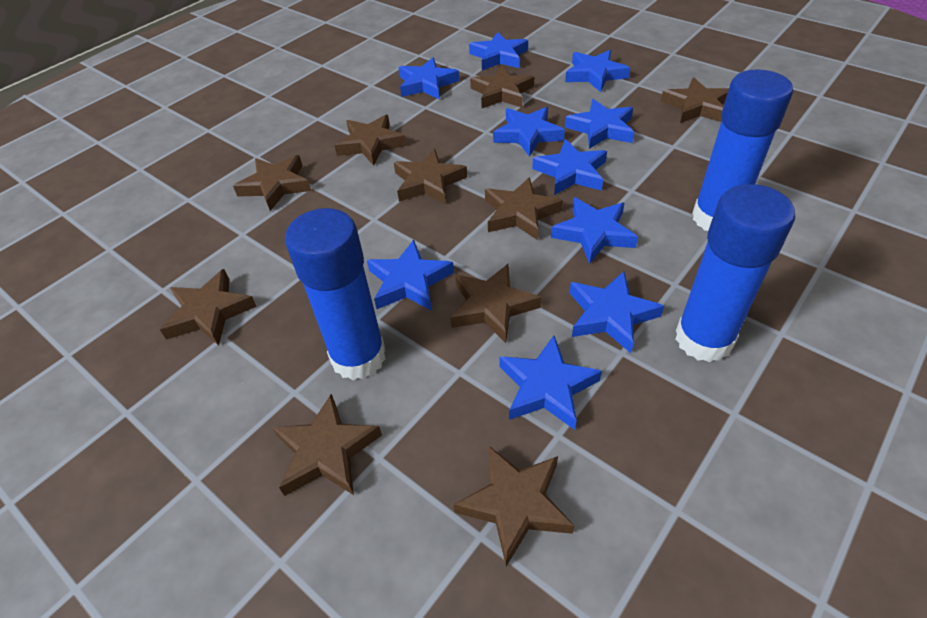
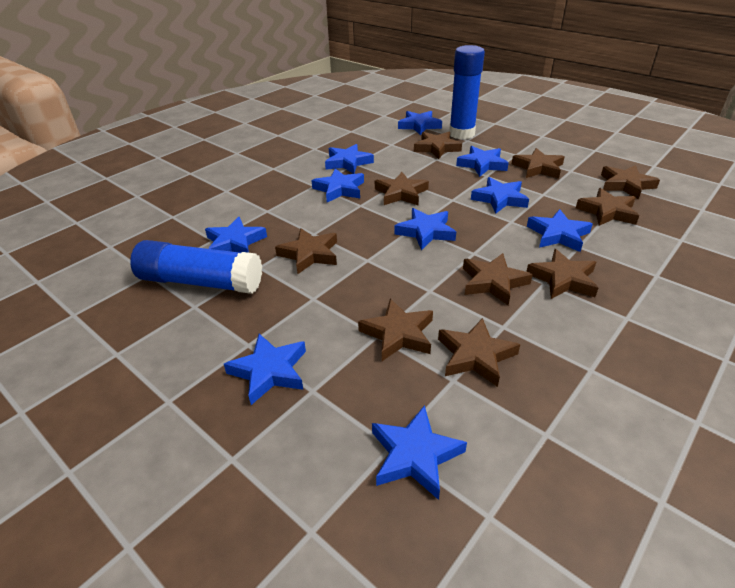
blue glue stick: 3 -> 2

